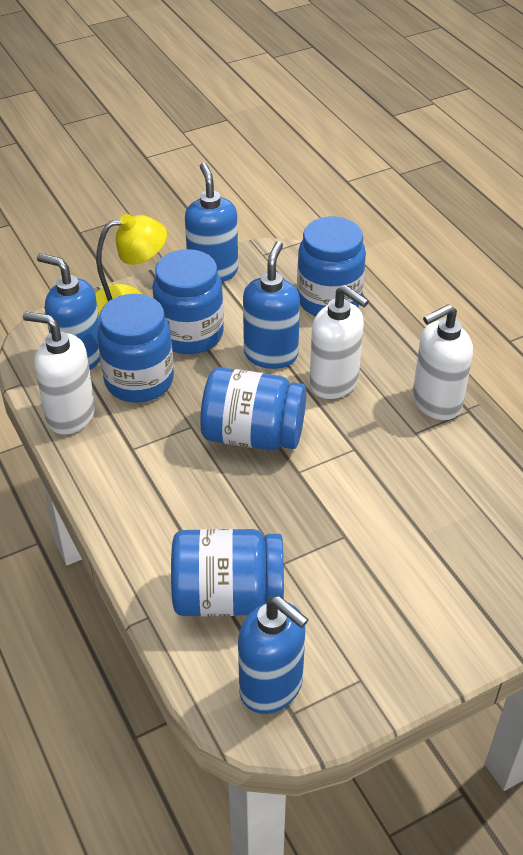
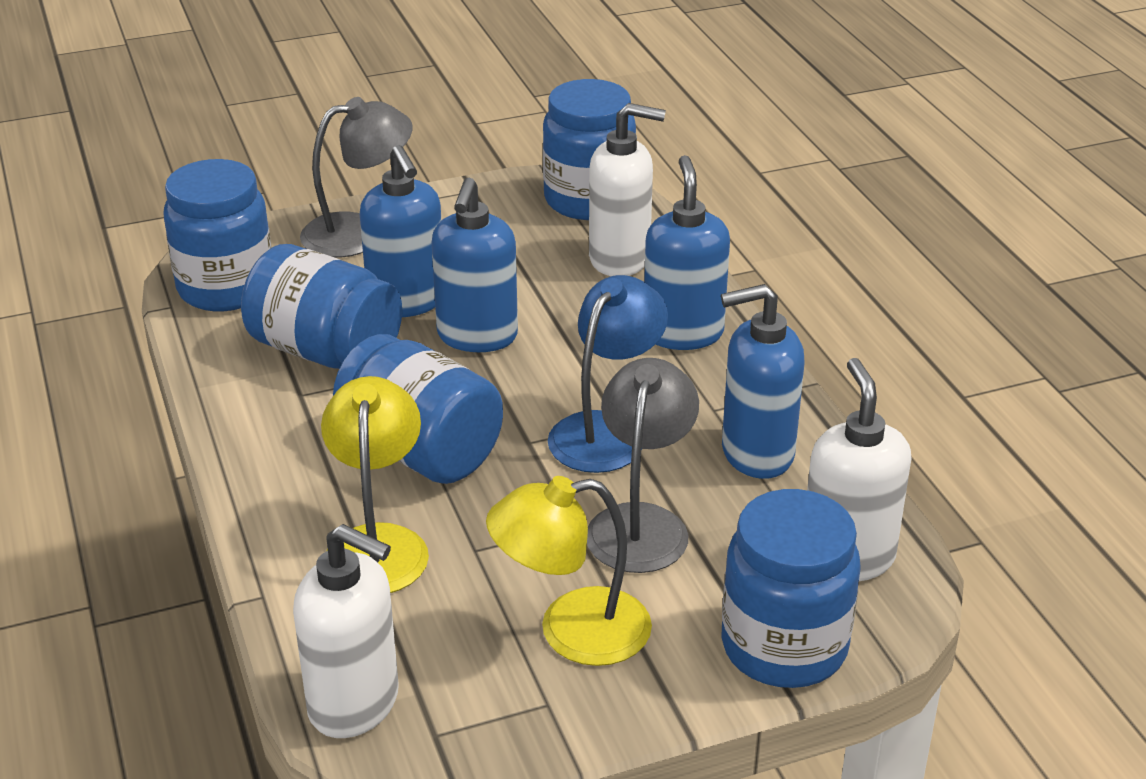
blue lamp: 0 -> 1
grey lamp: 0 -> 2
yellow lamp: 1 -> 2

